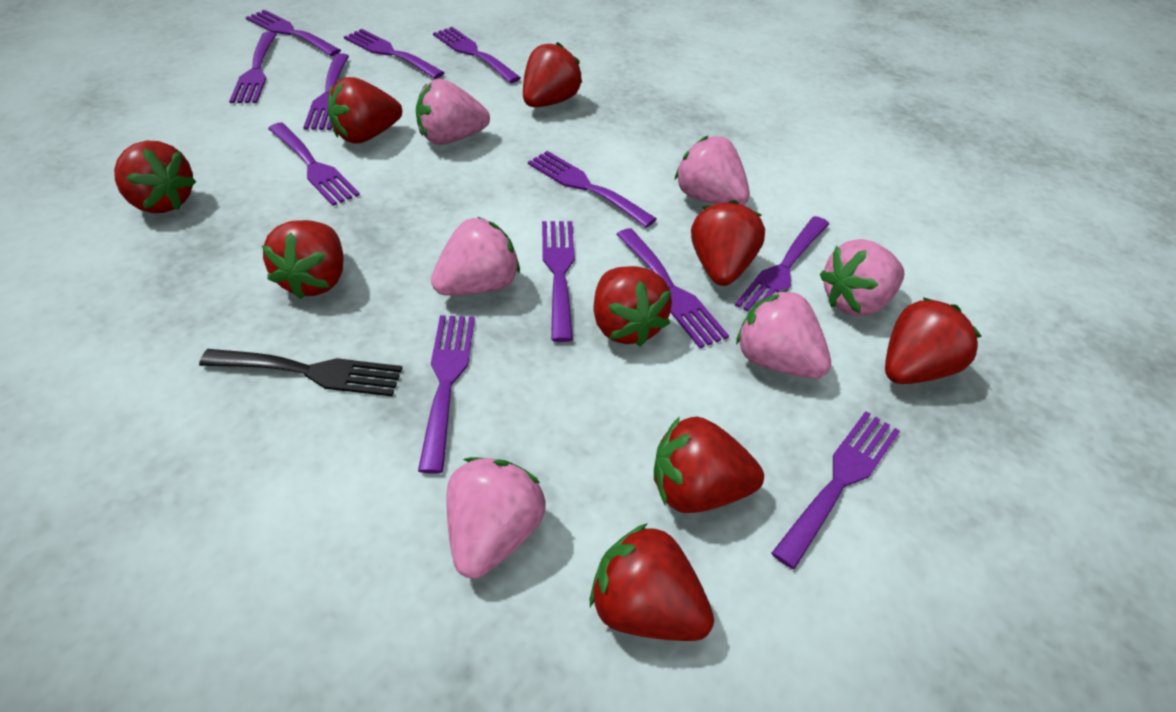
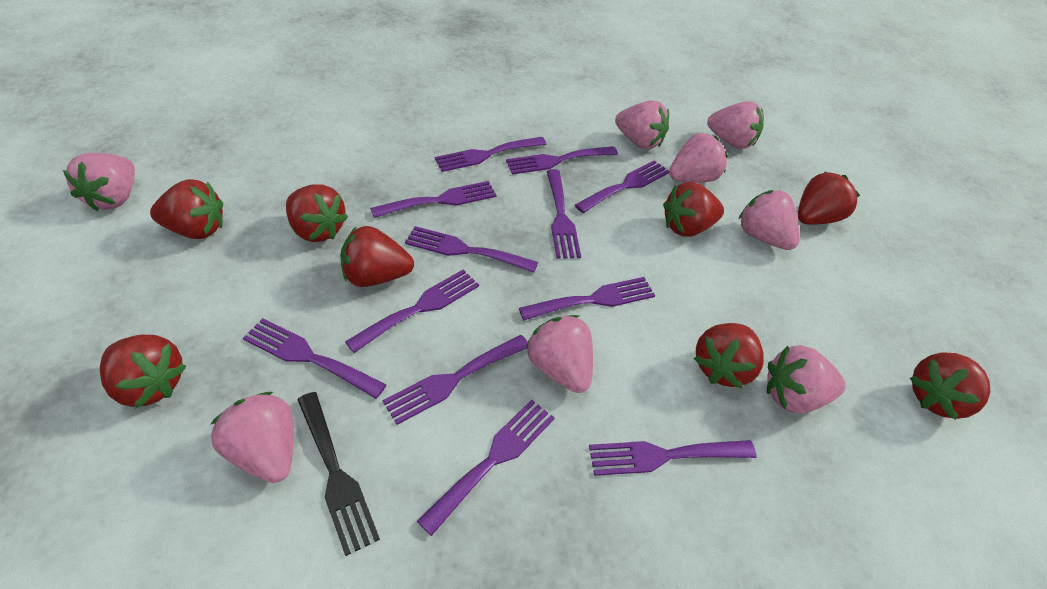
pink strawberry: 6 -> 8
red strawberry: 9 -> 8

